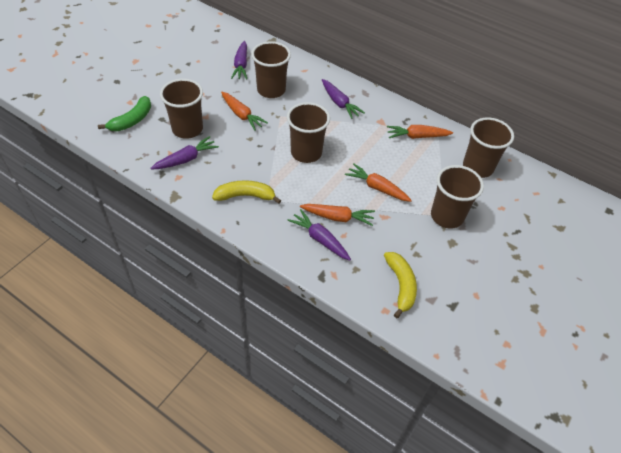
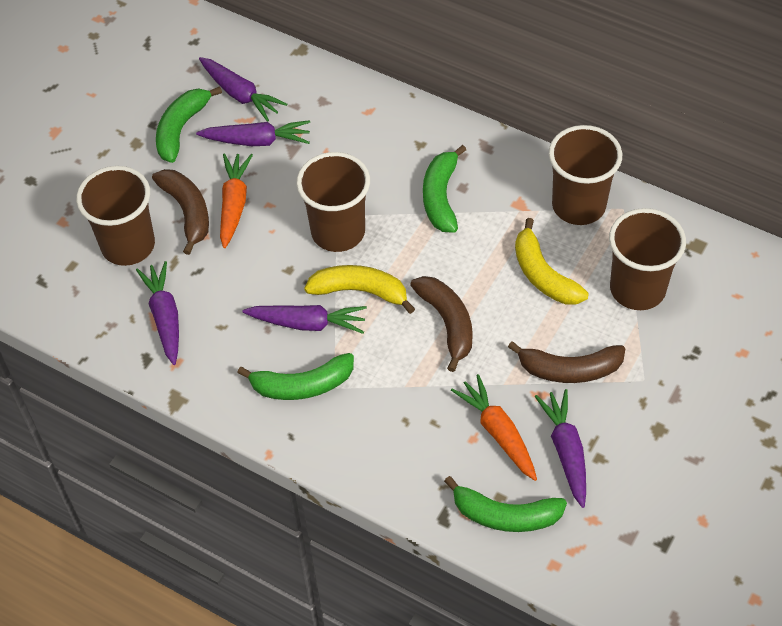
brown banana: 0 -> 3
brown cup: 5 -> 4
green banana: 1 -> 4
orange carrot: 4 -> 2
purple carrot: 4 -> 5

